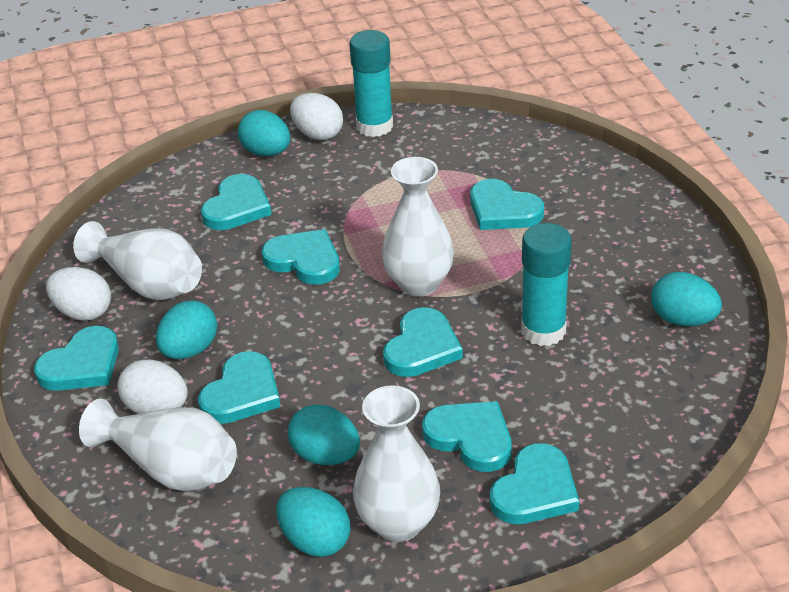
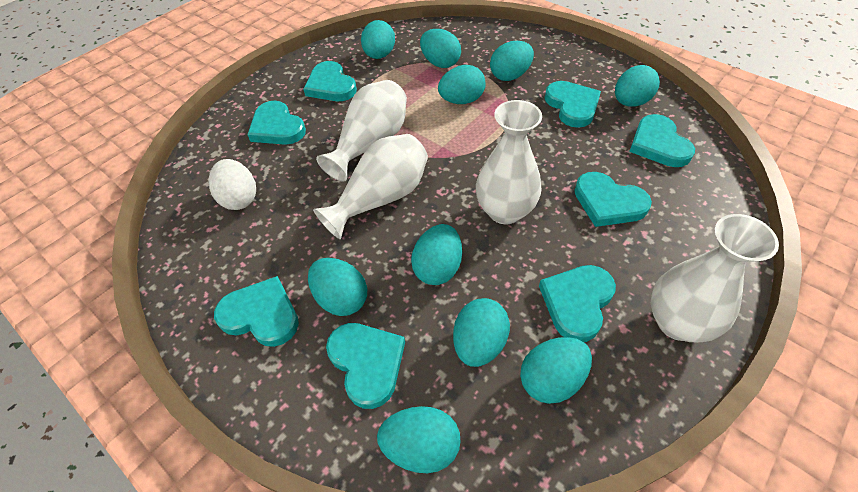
turquoise egg: 5 -> 10
turquoise glue stick: 2 -> 0
white egg: 3 -> 1

